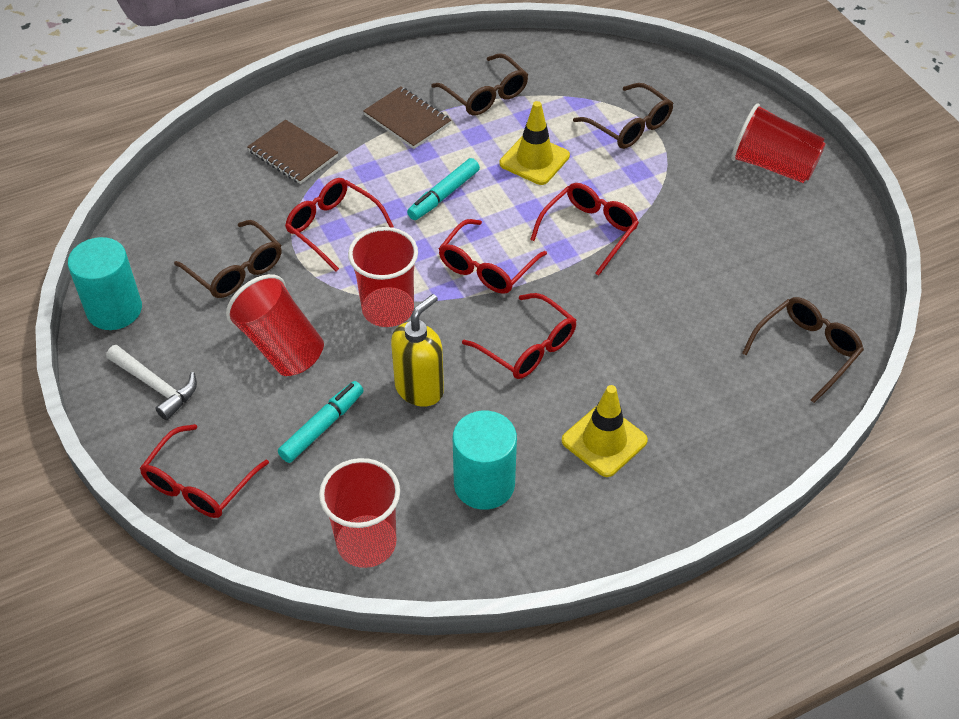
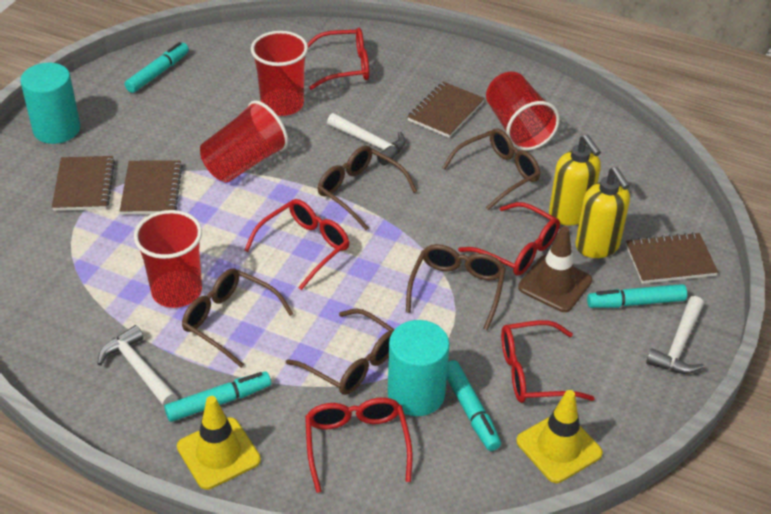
brown glasses: 4 -> 5
brown notebook: 2 -> 4
brown traffic cone: 0 -> 1
turquoise marker: 2 -> 4
white hammer: 1 -> 3
yellow soap dispenser: 1 -> 2

